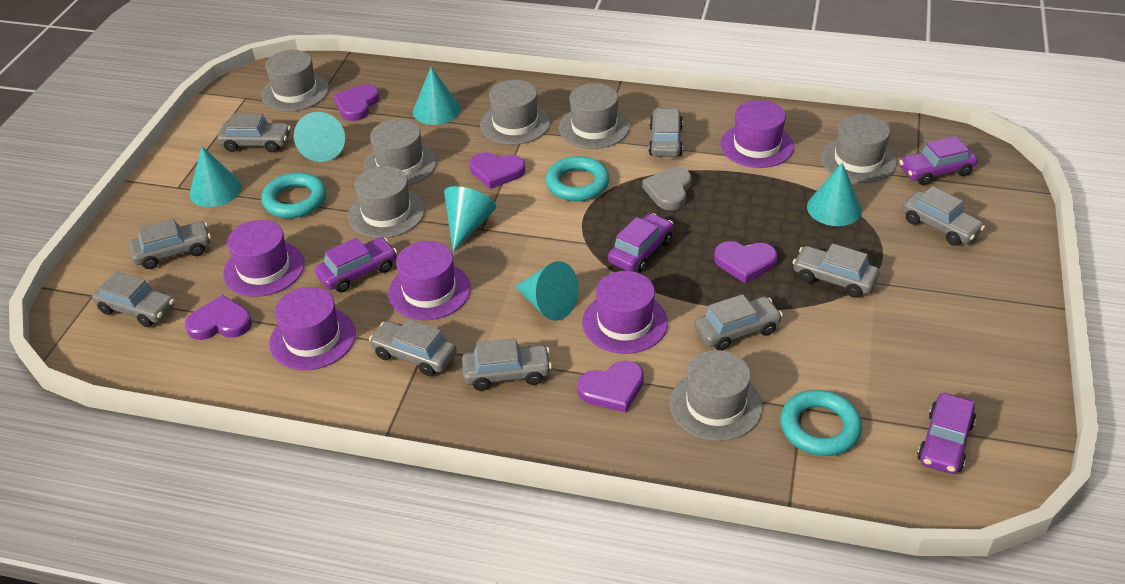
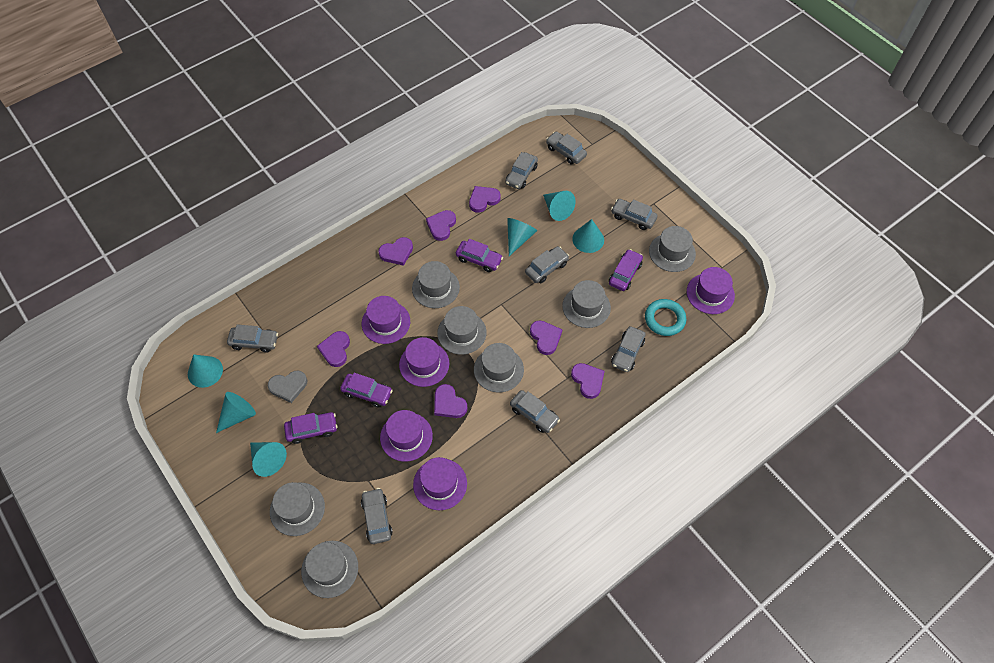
grey car: 9 -> 8
purple heart: 5 -> 7
turquoise ring: 3 -> 1

